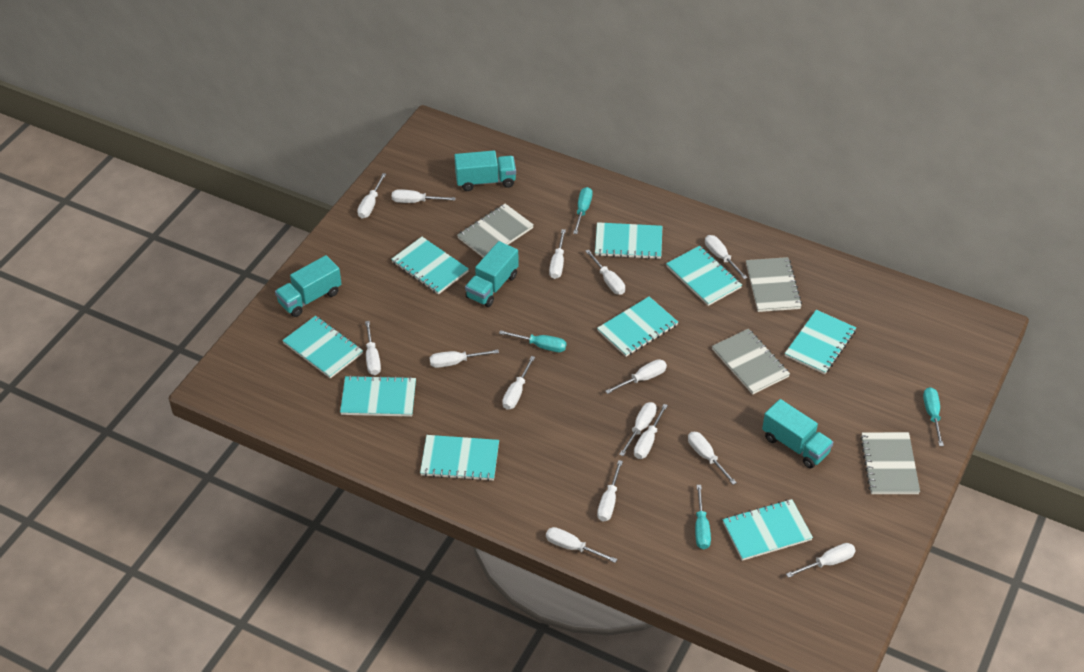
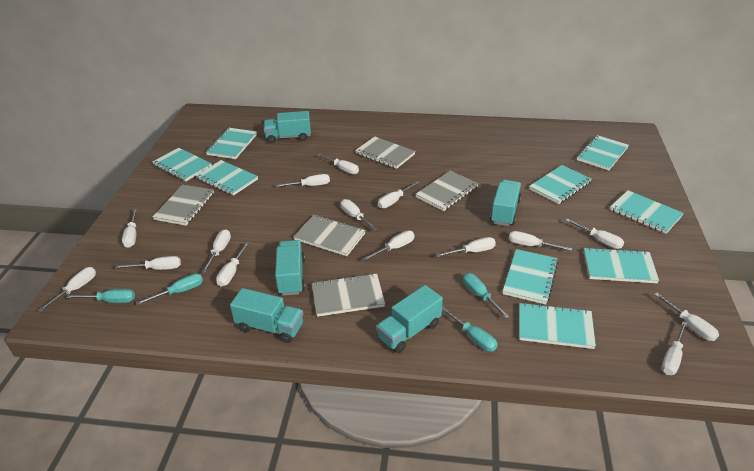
grey notebook: 4 -> 5
turquoise truck: 4 -> 5

